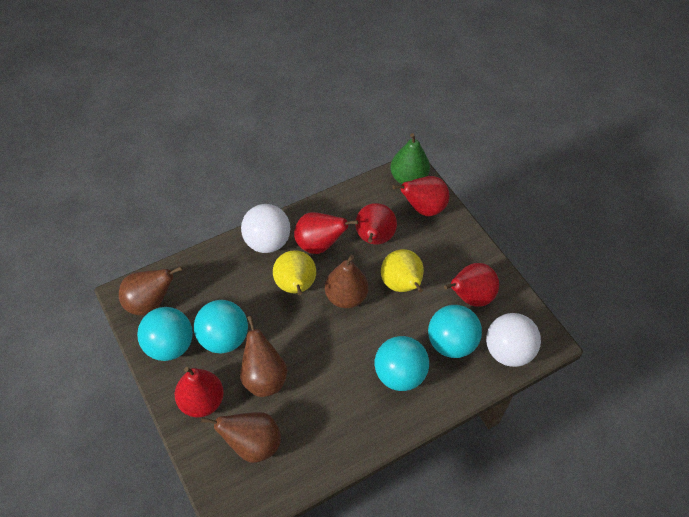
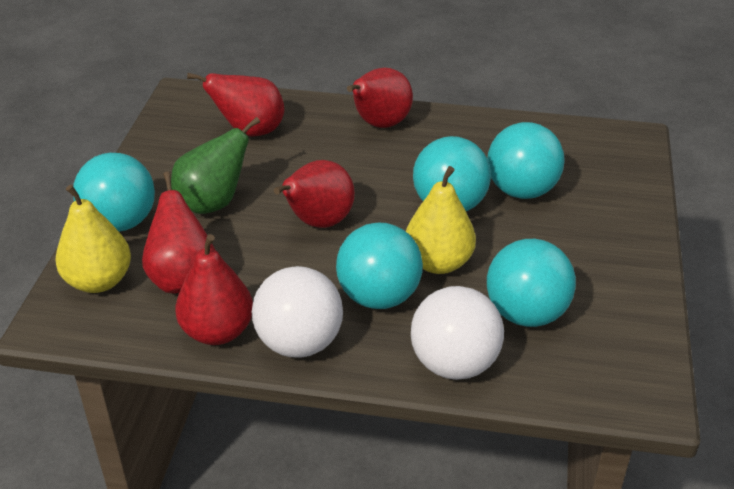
brown pear: 4 -> 0
turquoise ball: 4 -> 5

